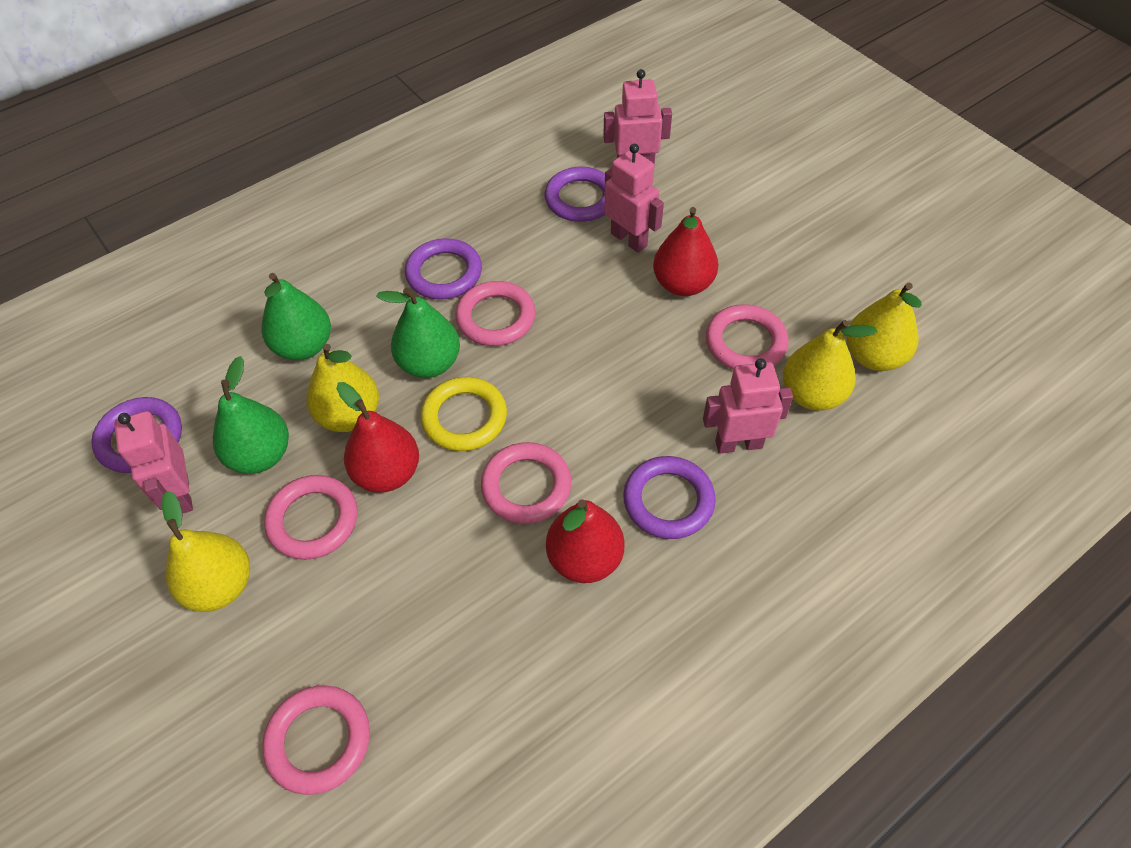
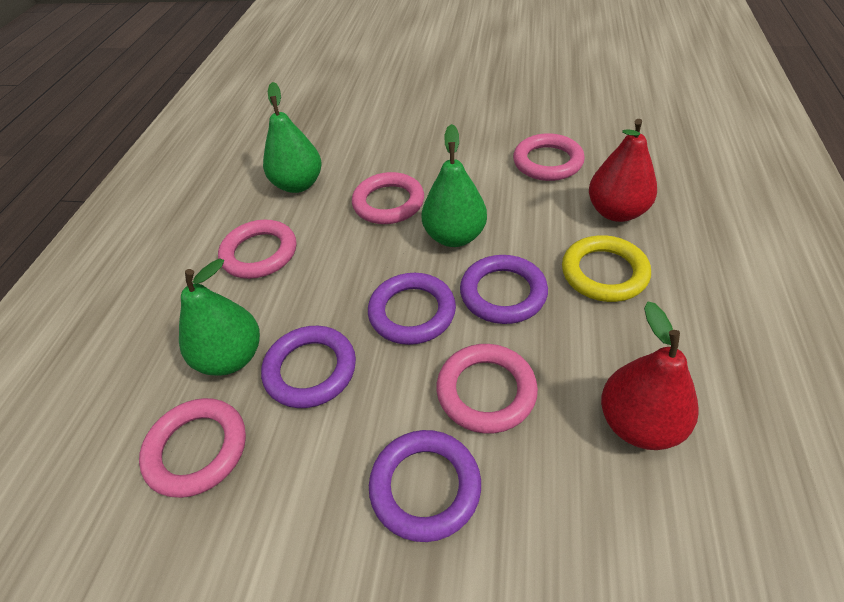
pink robot: 4 -> 0
red pear: 3 -> 2
yellow pear: 4 -> 0

